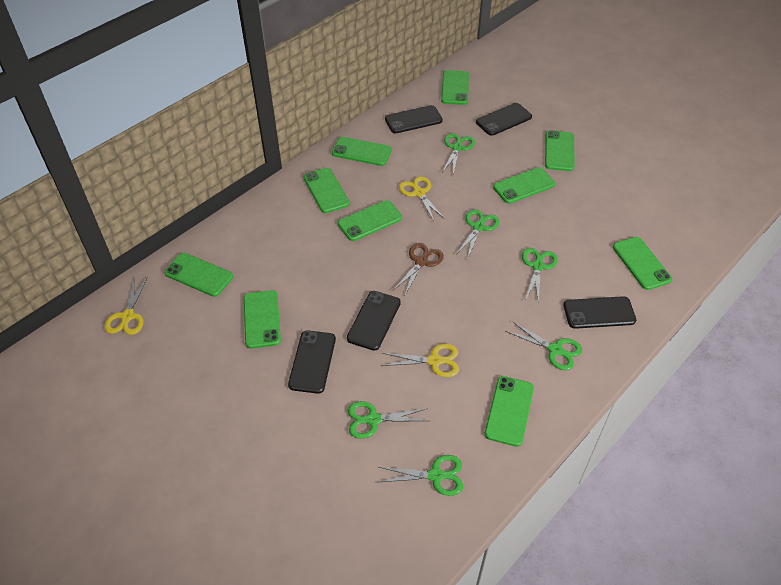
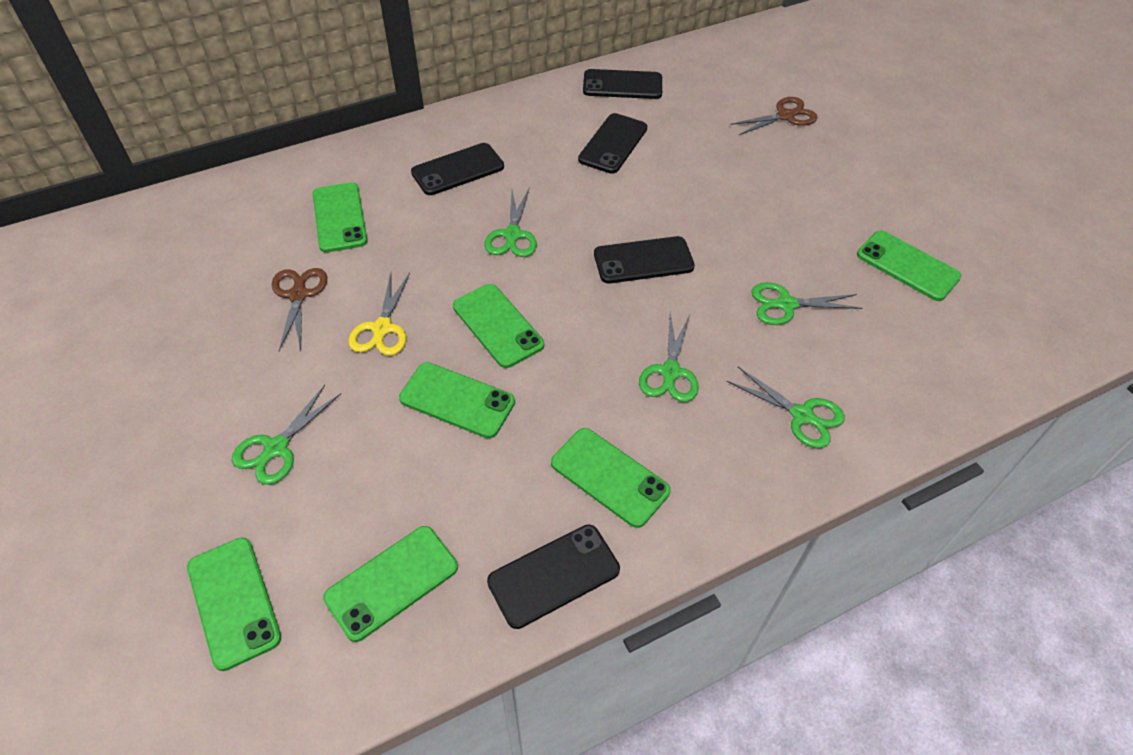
brown scissors: 1 -> 2
green phone: 10 -> 7
green scissors: 6 -> 5
yellow scissors: 3 -> 1

